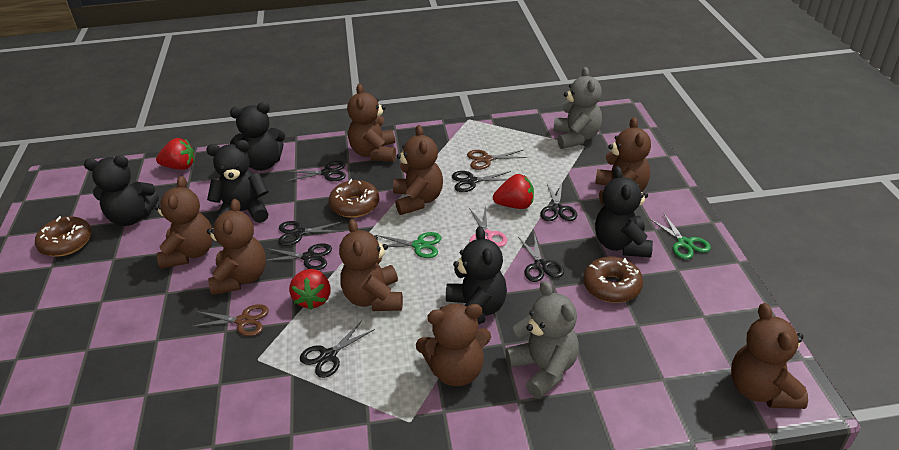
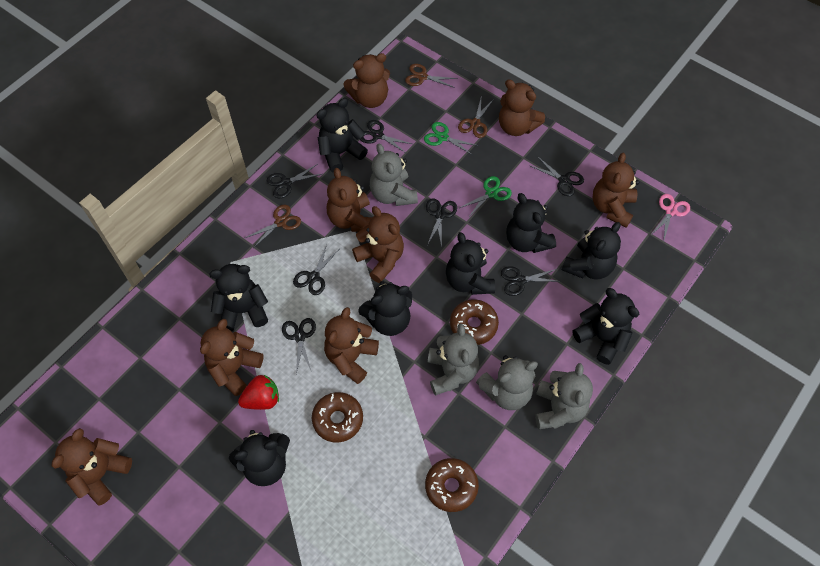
black teddy bear: 5 -> 8
brown scissors: 2 -> 3
grey teddy bear: 2 -> 4
red strawberry: 3 -> 1

